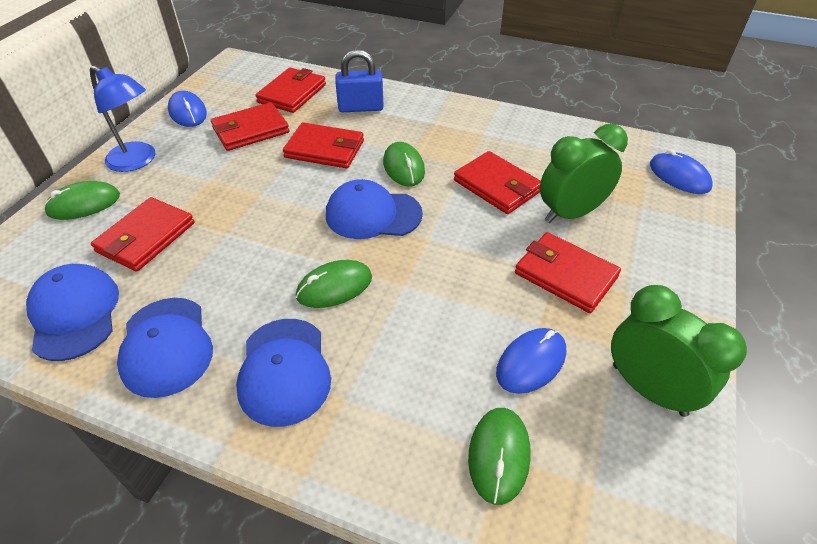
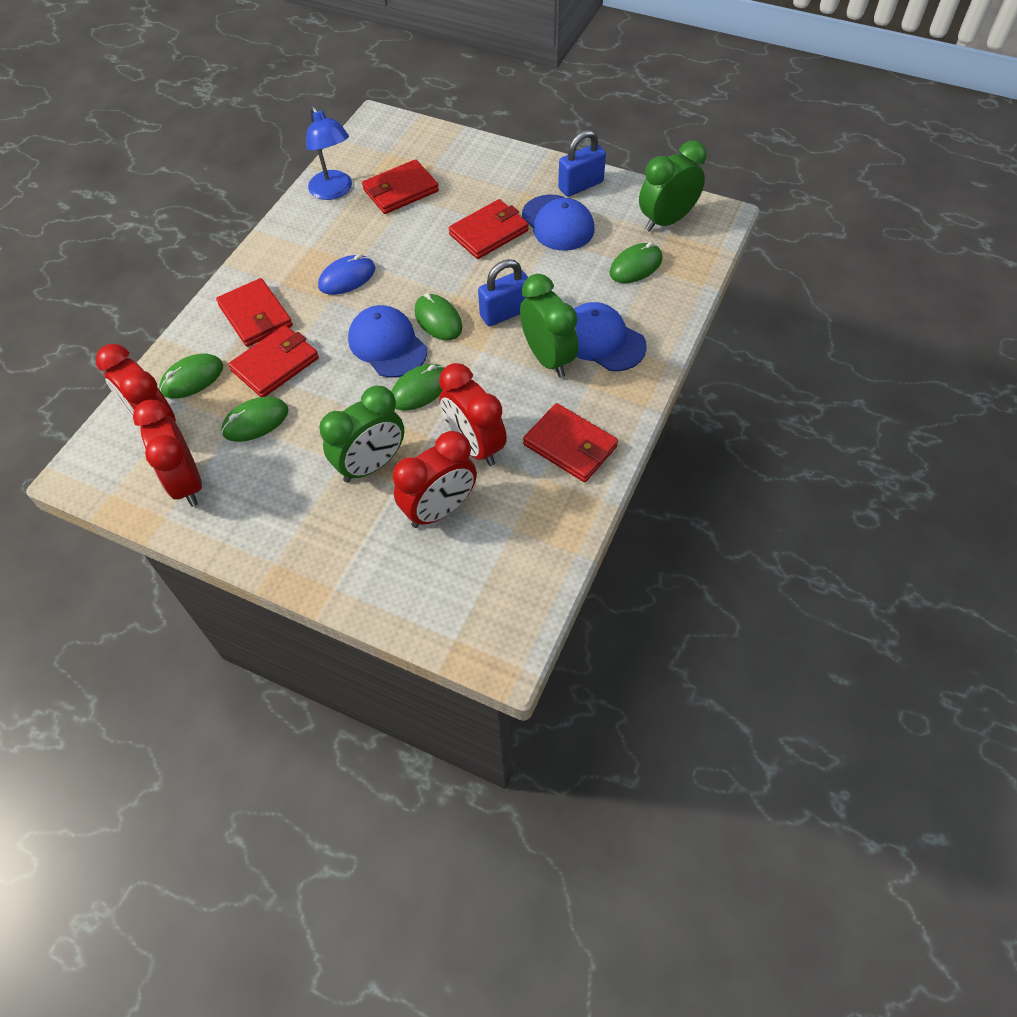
blue cap: 4 -> 3
blue mouse: 3 -> 1
blue padlock: 1 -> 2
green clock: 2 -> 3
green mouse: 4 -> 5
red clock: 0 -> 4
red wallet: 6 -> 5

